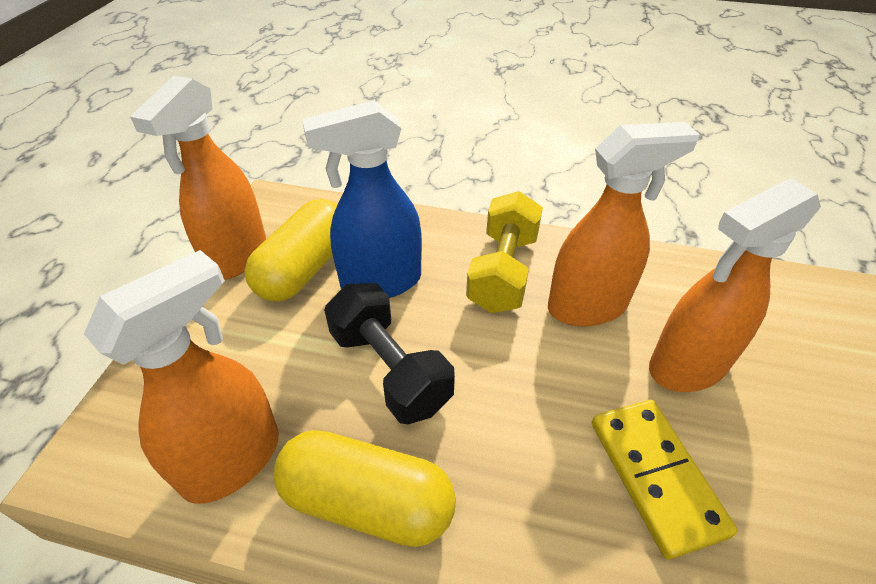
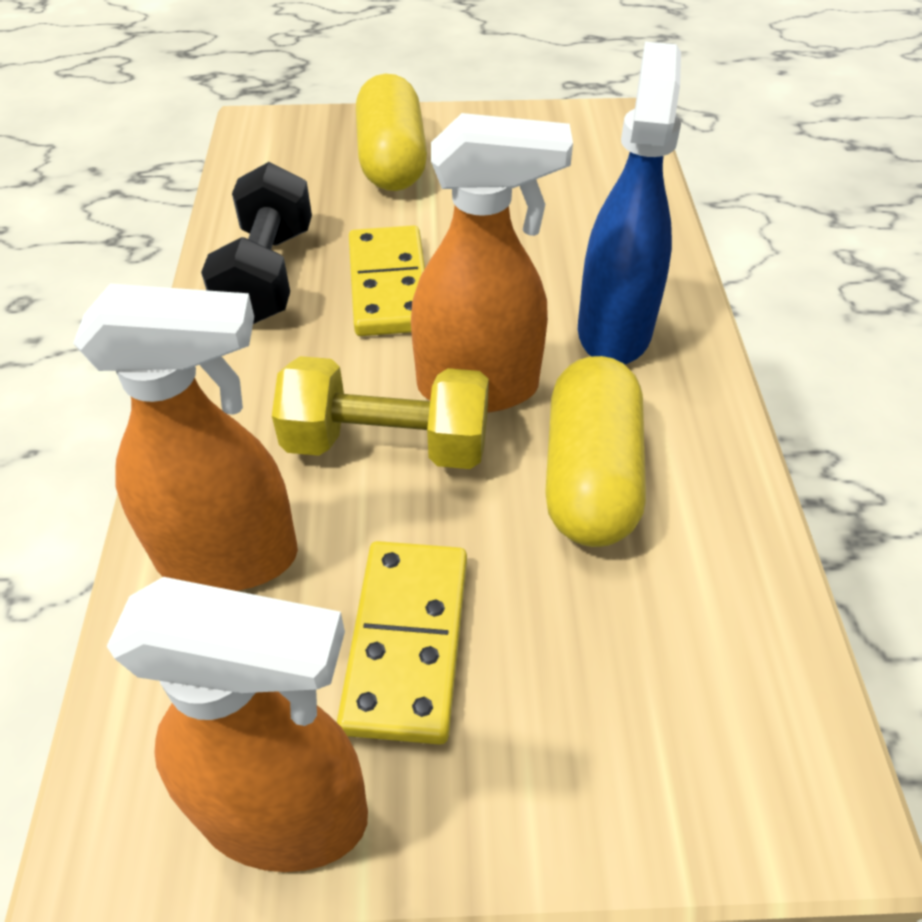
orange spray bottle: 4 -> 3
yellow domino: 1 -> 2

